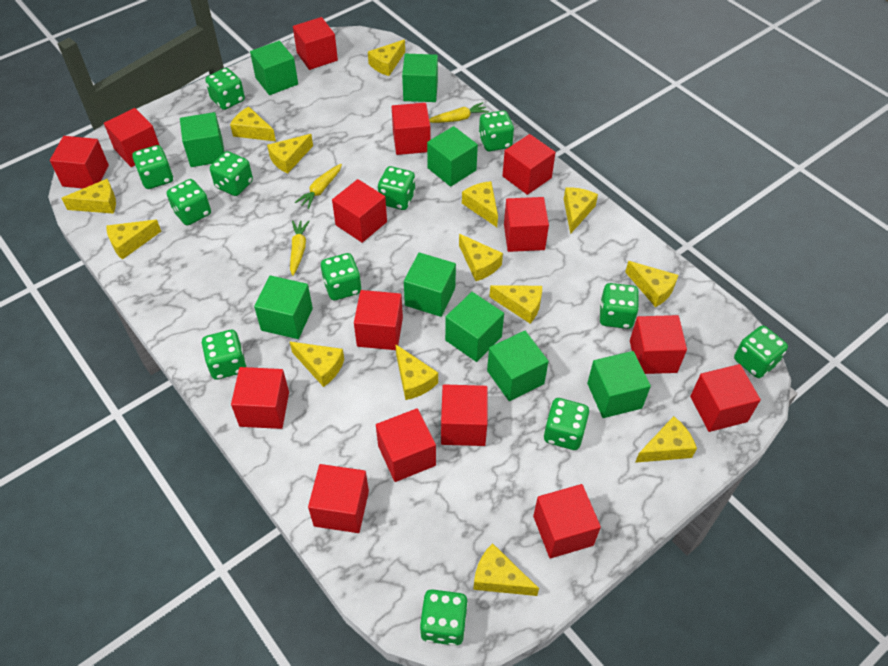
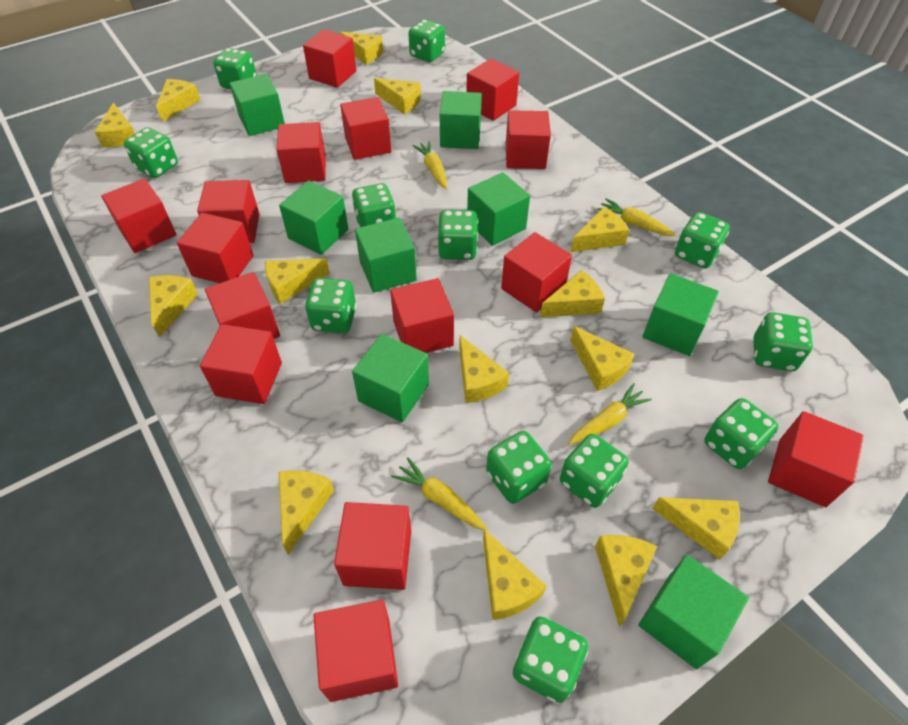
green cube: 9 -> 8
yellow carrot: 3 -> 4

